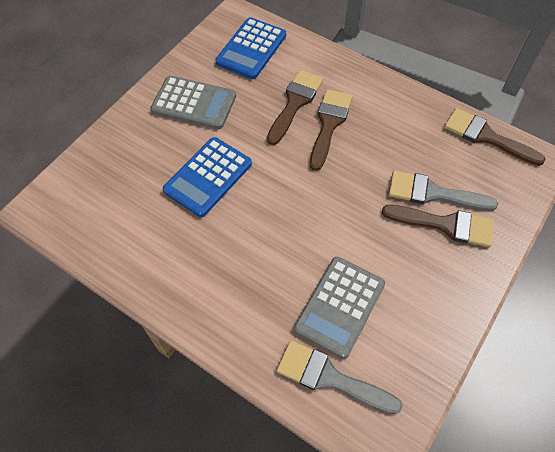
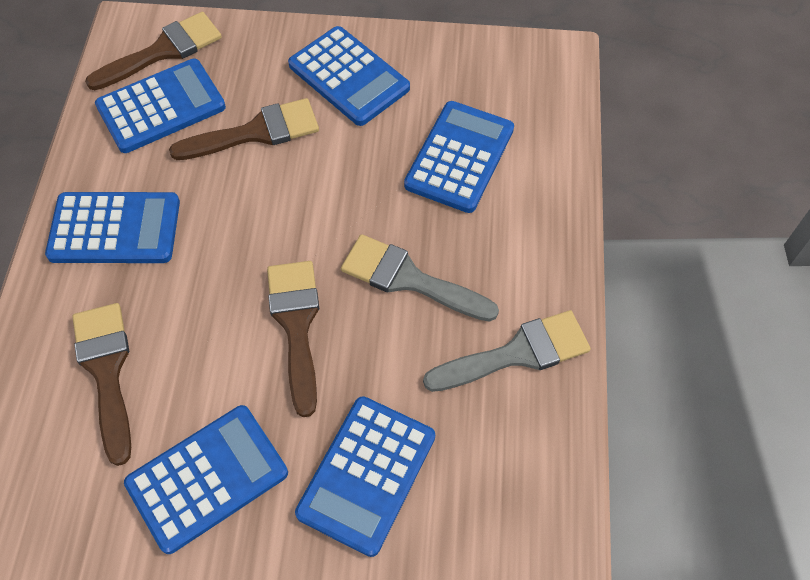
blue calculator: 2 -> 6
grey calculator: 2 -> 0

